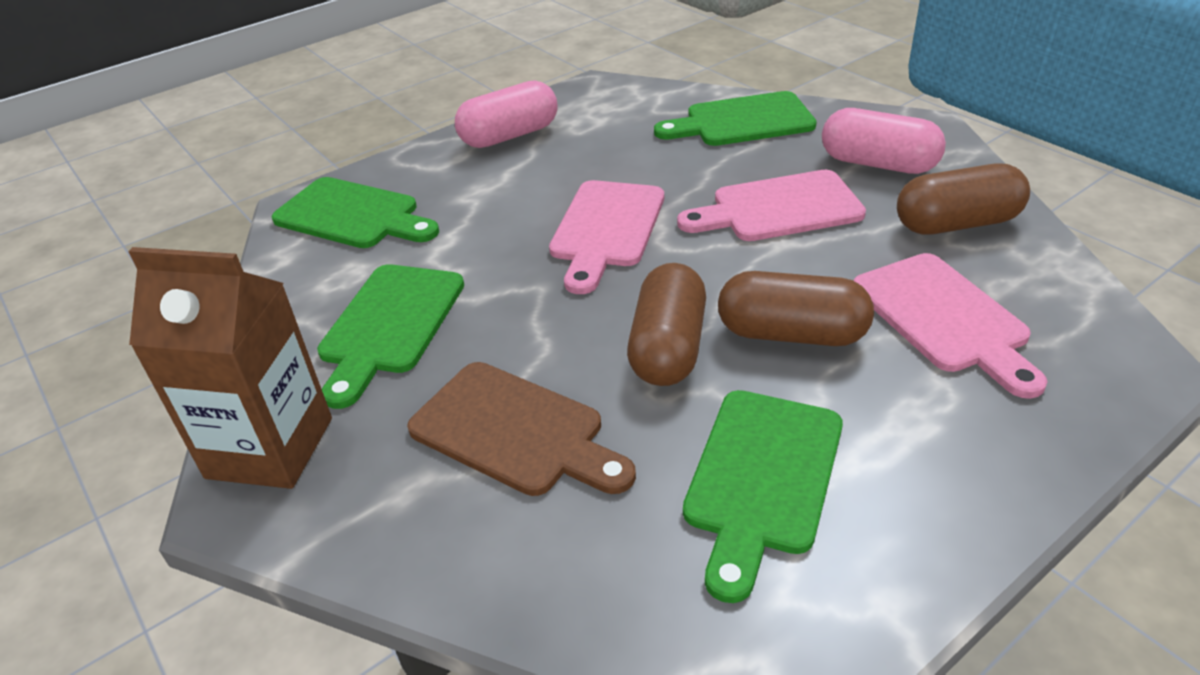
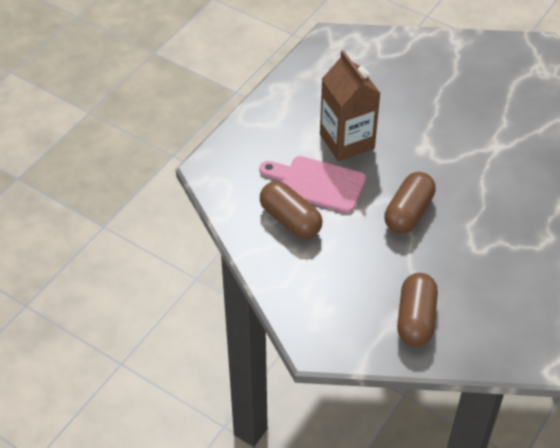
brown cutting board: 1 -> 0
green cutting board: 4 -> 0
pink capsule: 2 -> 0
pink cutting board: 3 -> 1

